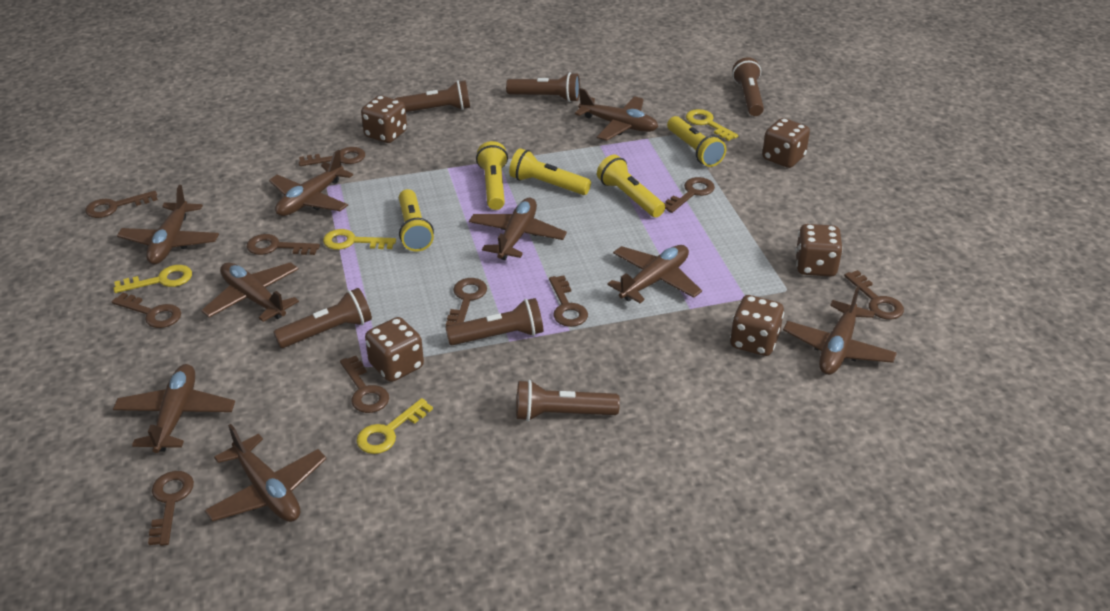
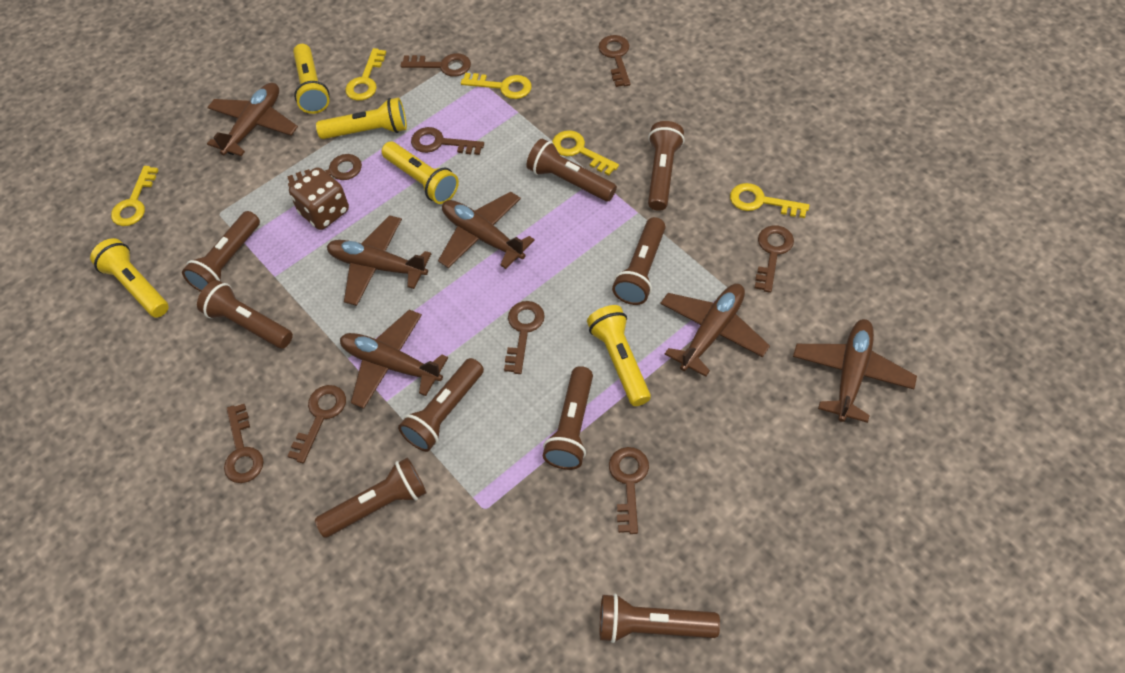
brown dice: 5 -> 1
brown flashlight: 6 -> 9
brown key: 10 -> 9
brown plane: 9 -> 6
yellow key: 4 -> 5

